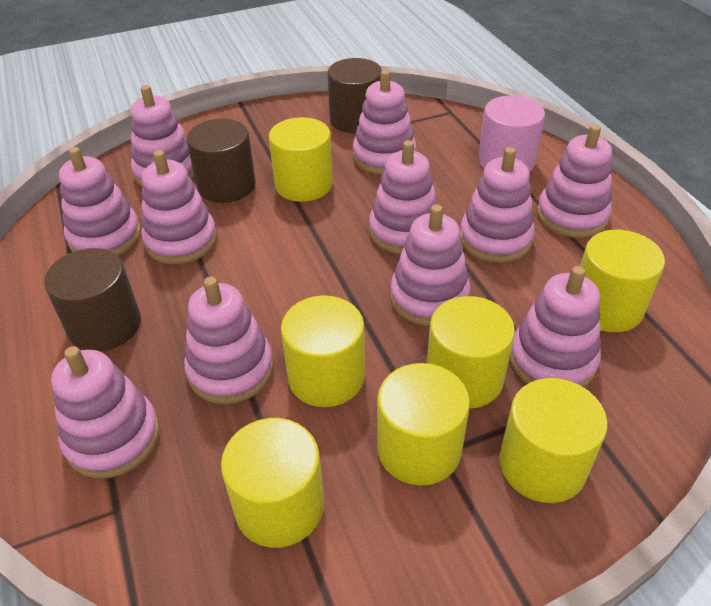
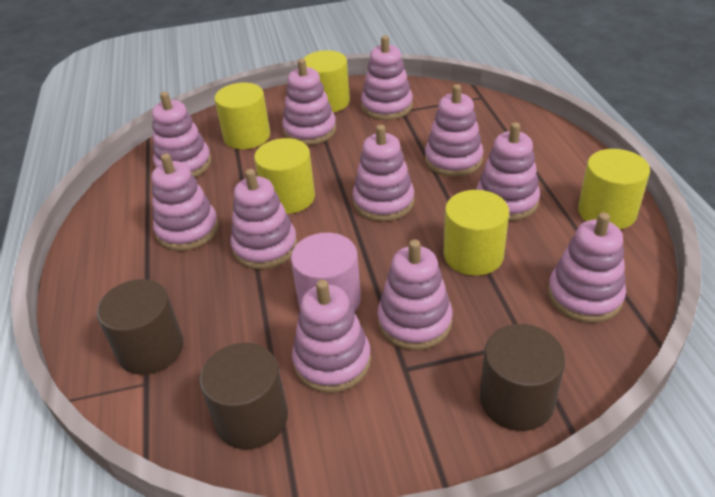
yellow cylinder: 7 -> 5

